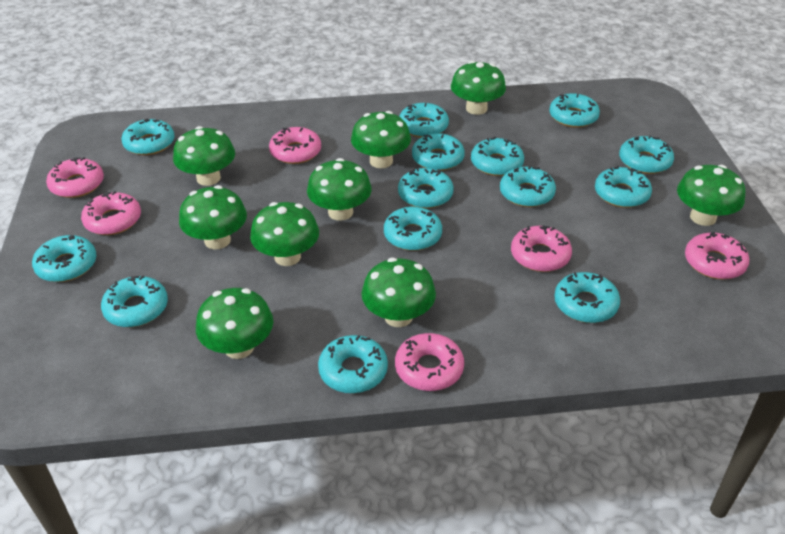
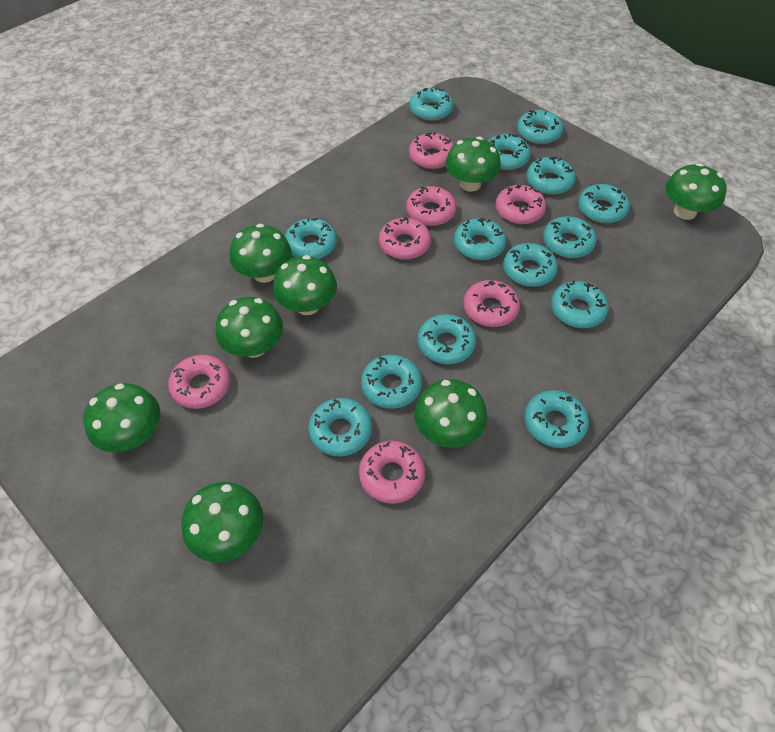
green mushroom: 9 -> 8
pink donut: 6 -> 7

